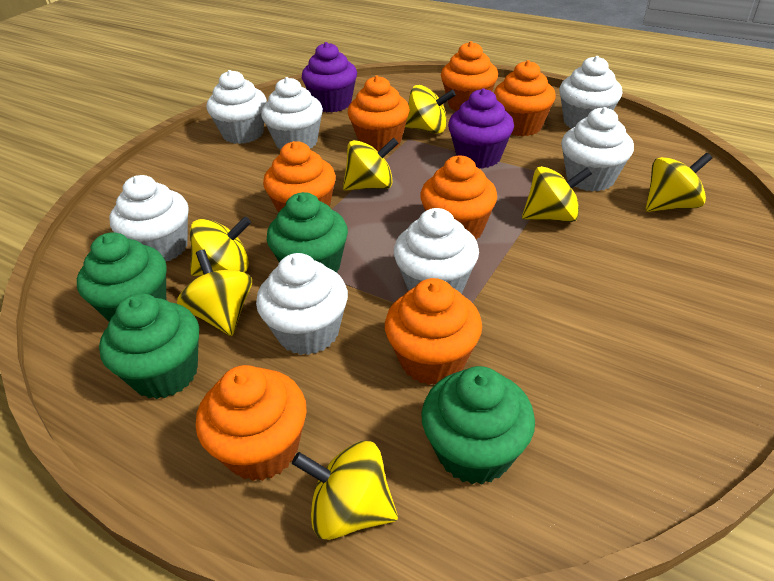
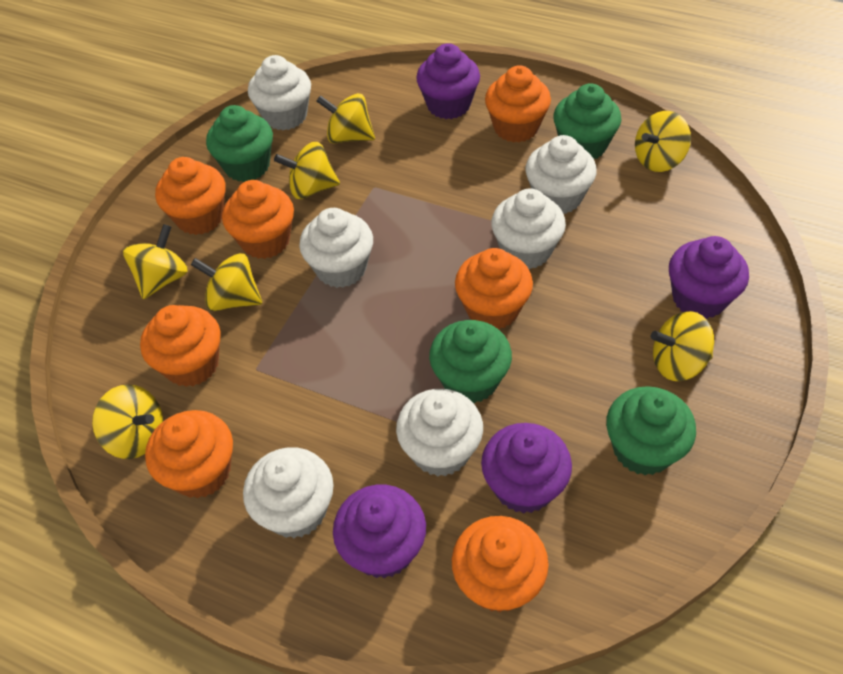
purple cupcake: 2 -> 4
white cupcake: 7 -> 6

